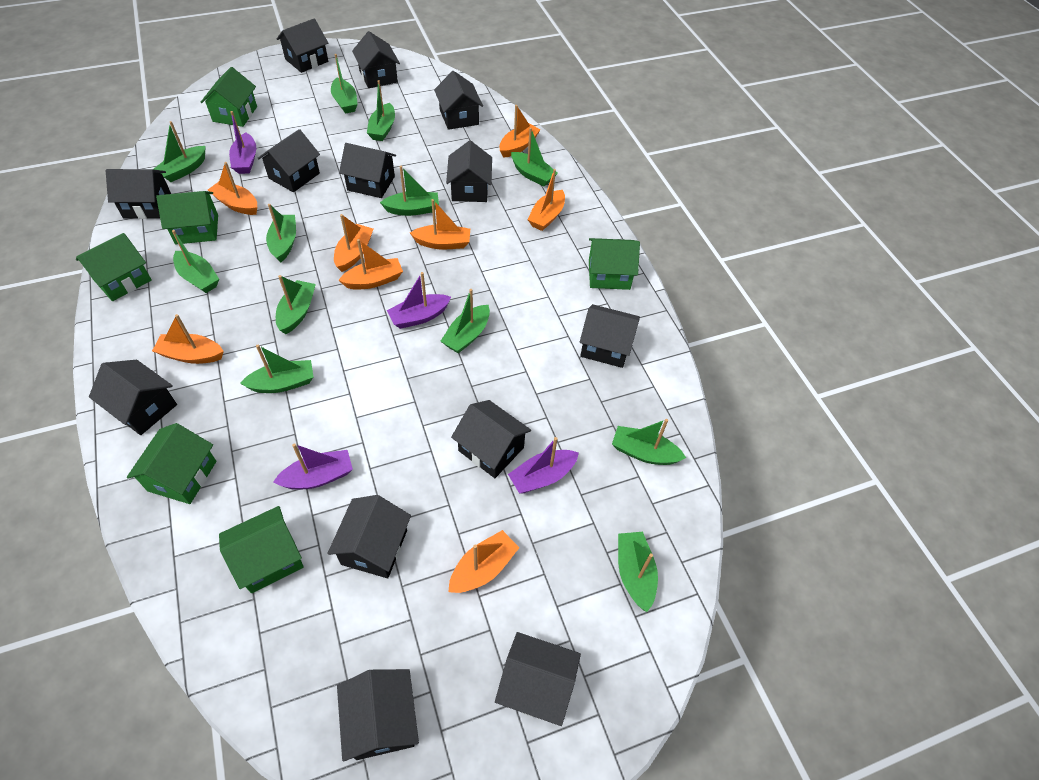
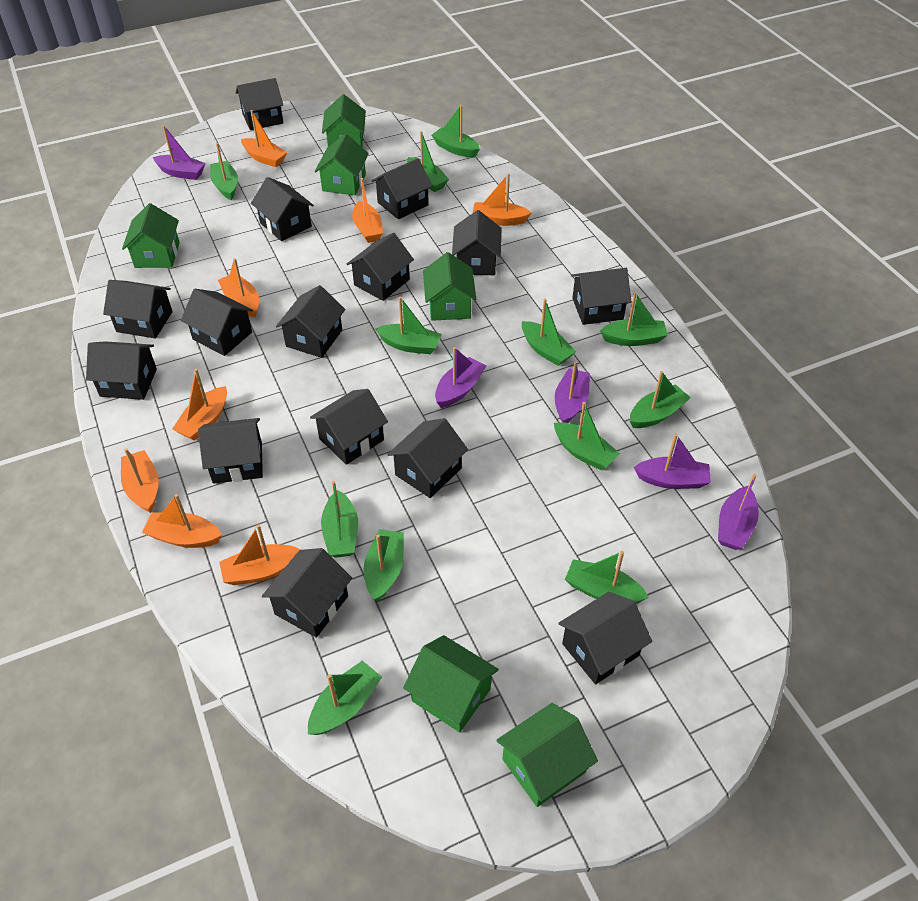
black house: 13 -> 15
purple boat: 4 -> 5

